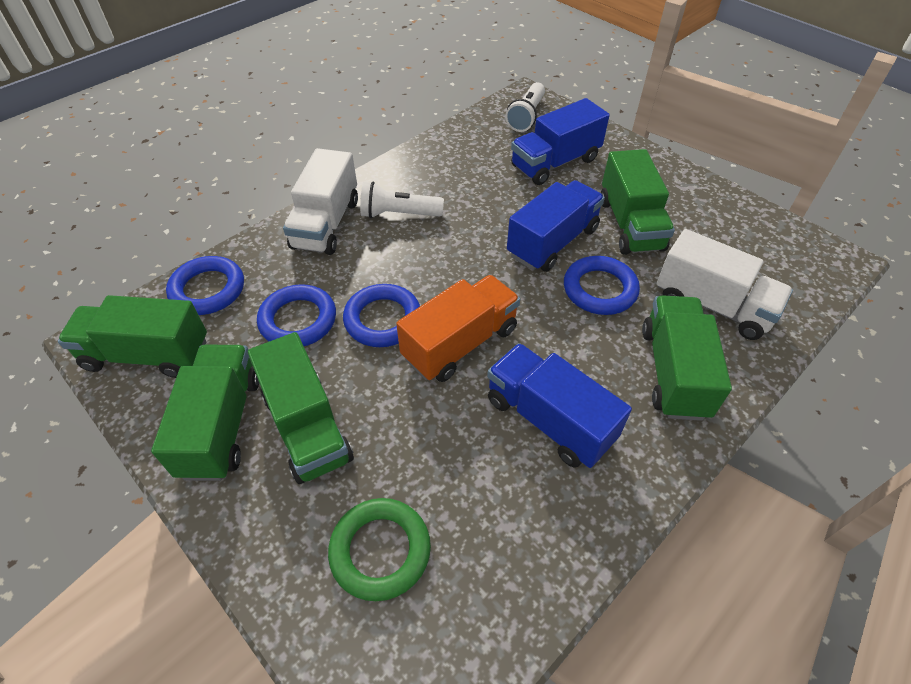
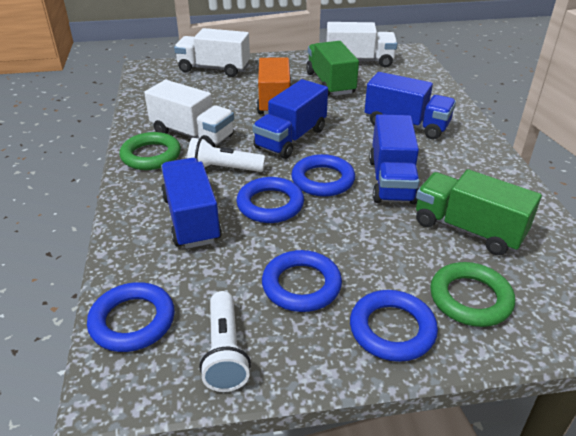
blue ring: 4 -> 5
blue truck: 3 -> 4
green ring: 1 -> 2
green truck: 5 -> 2
white truck: 2 -> 3

